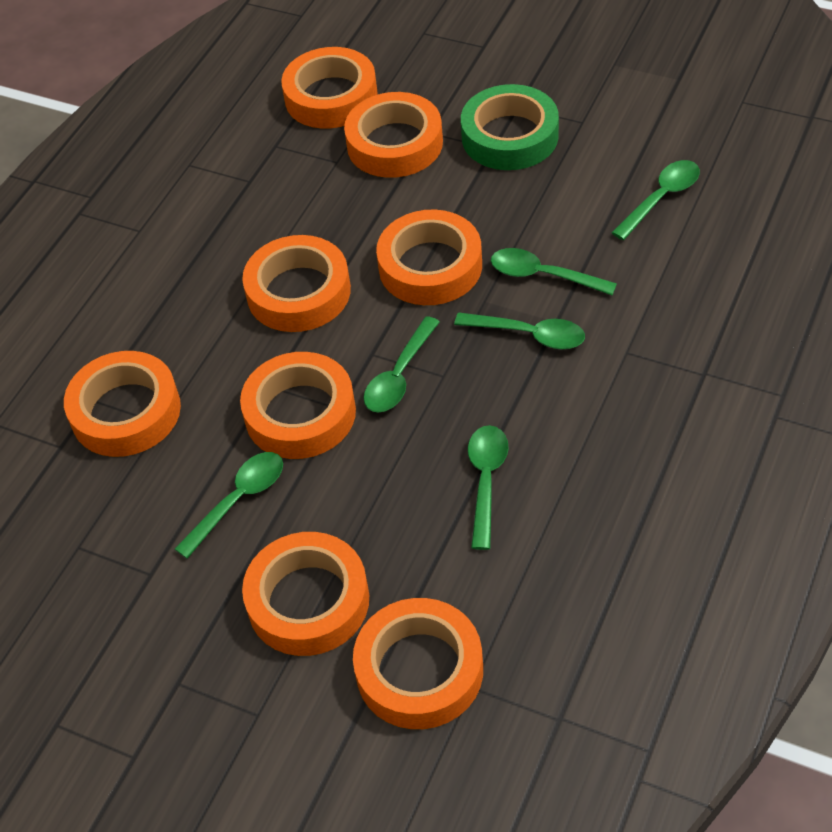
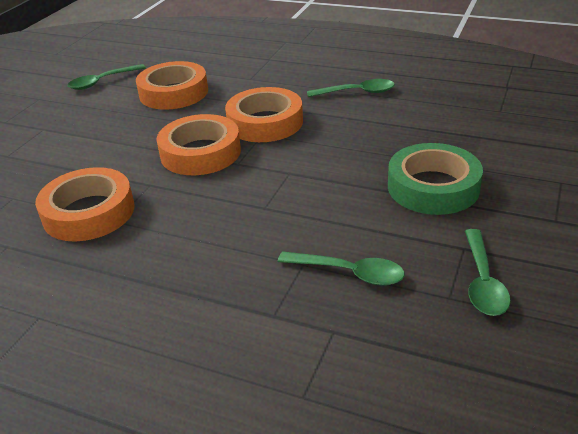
green spoon: 6 -> 4
orange tape: 8 -> 4

